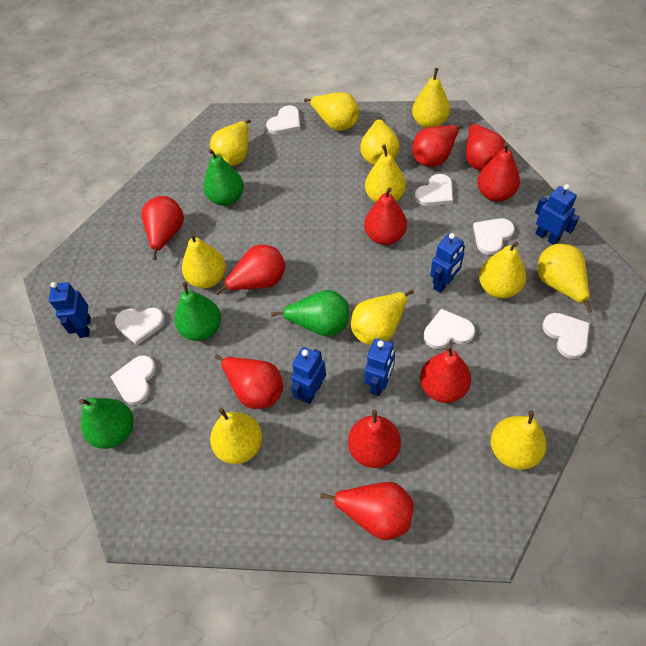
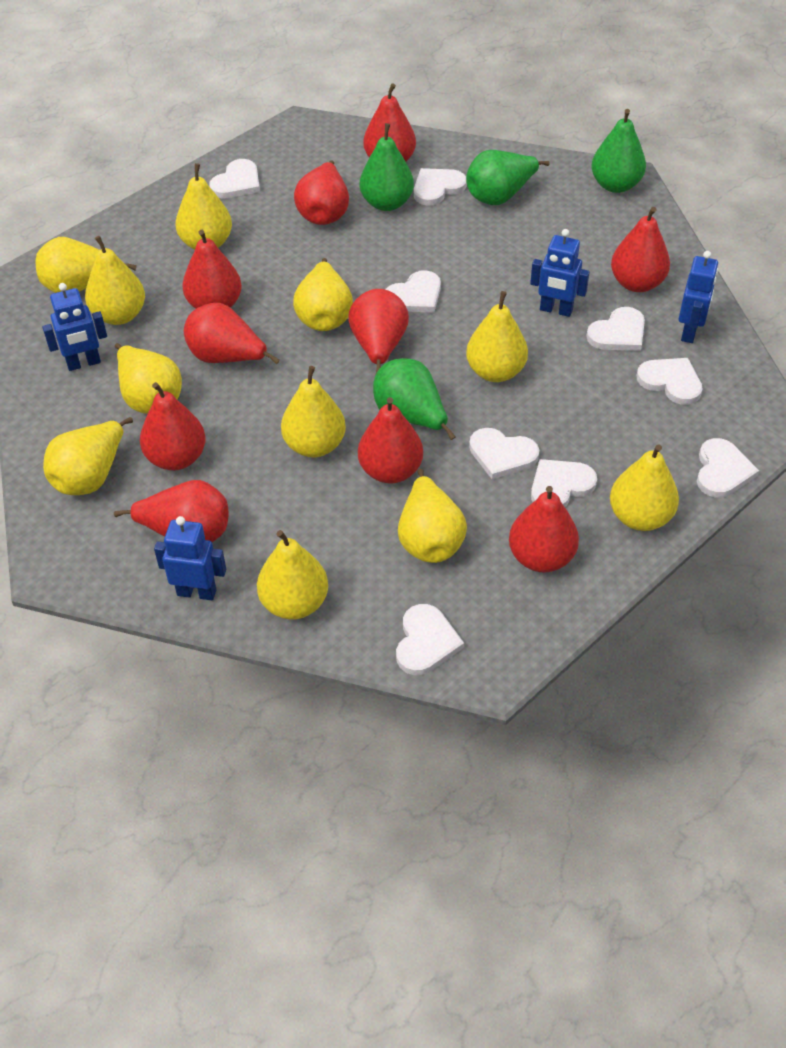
blue robot: 5 -> 4
white heart: 7 -> 9

